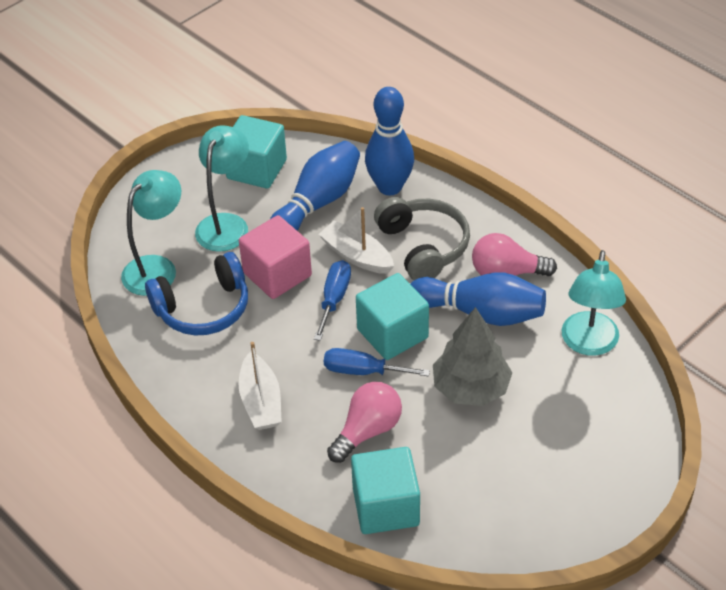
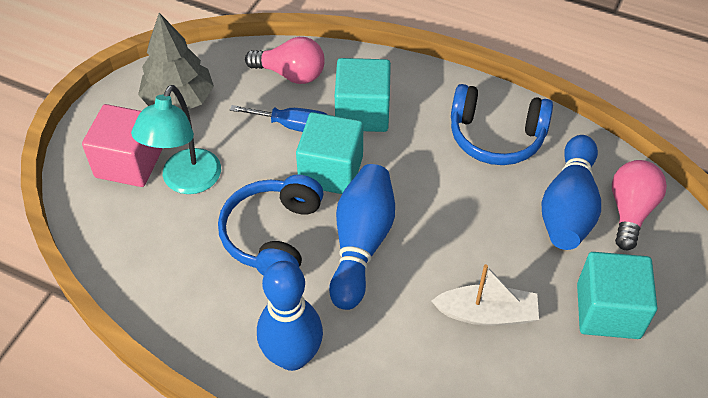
blue headphones: 1 -> 2
blue screwdriver: 2 -> 1
grey headphones: 1 -> 0
turquoise lamp: 3 -> 1
white boat: 2 -> 1

